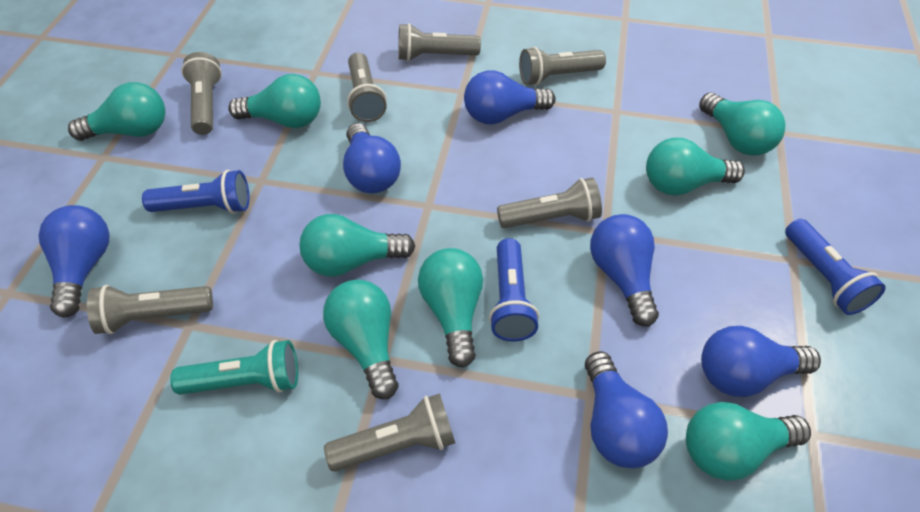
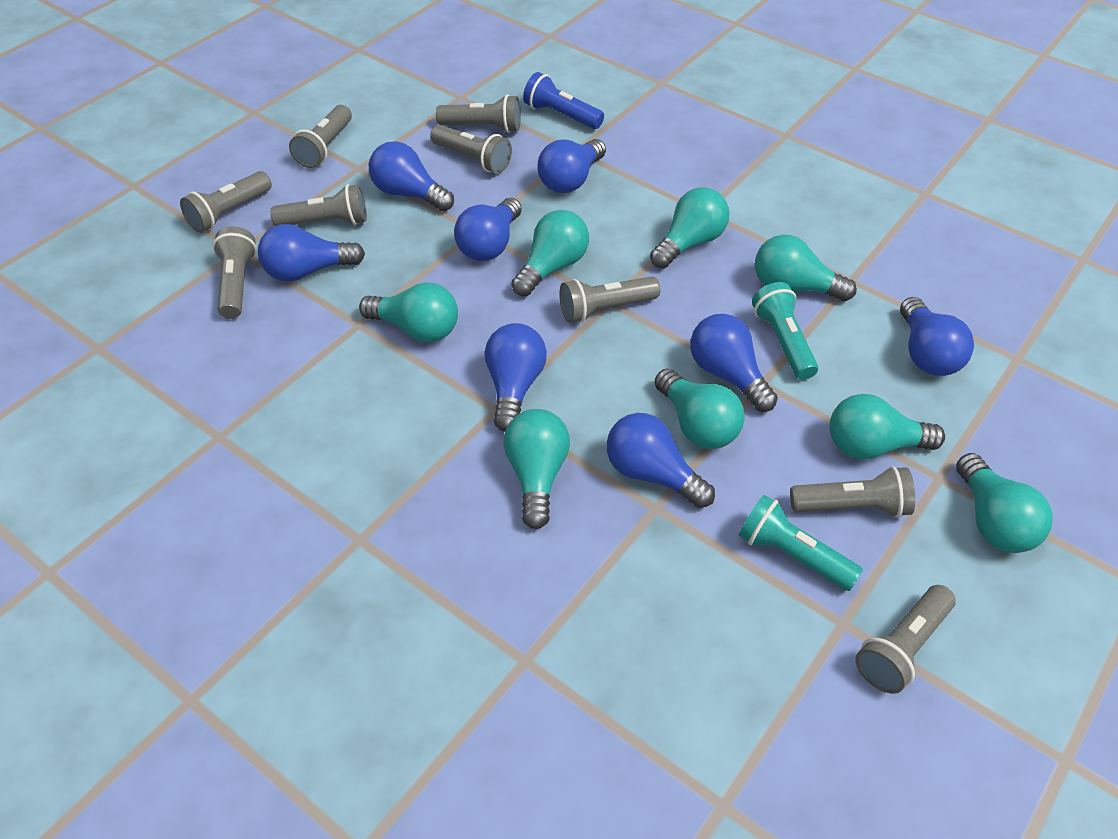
blue flashlight: 3 -> 1
blue light bulb: 6 -> 8
grey flashlight: 7 -> 9
turquoise flashlight: 1 -> 2

